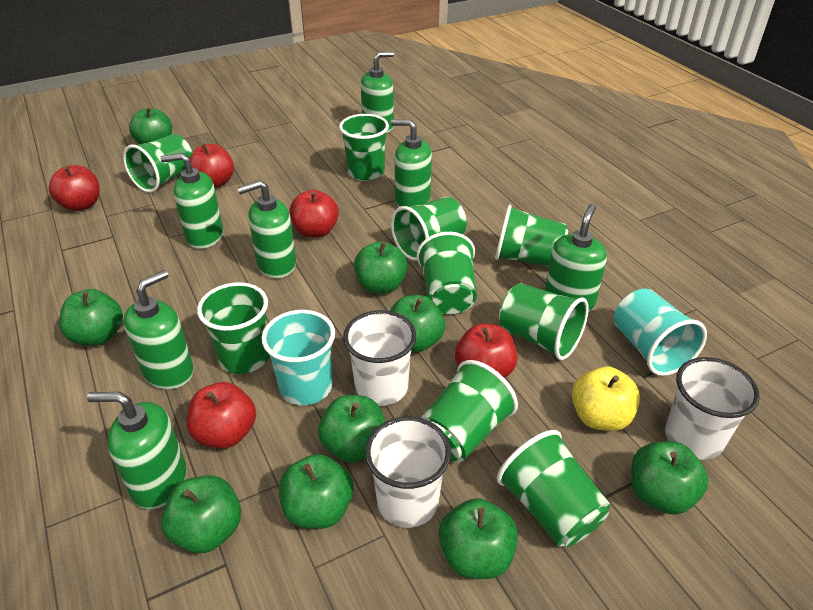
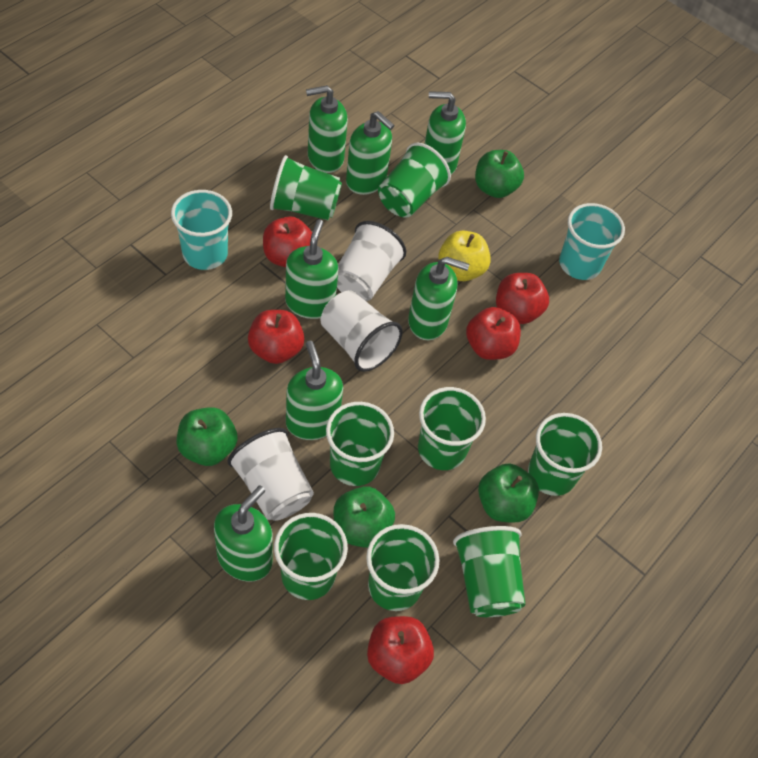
green apple: 9 -> 4
green cup: 9 -> 8

